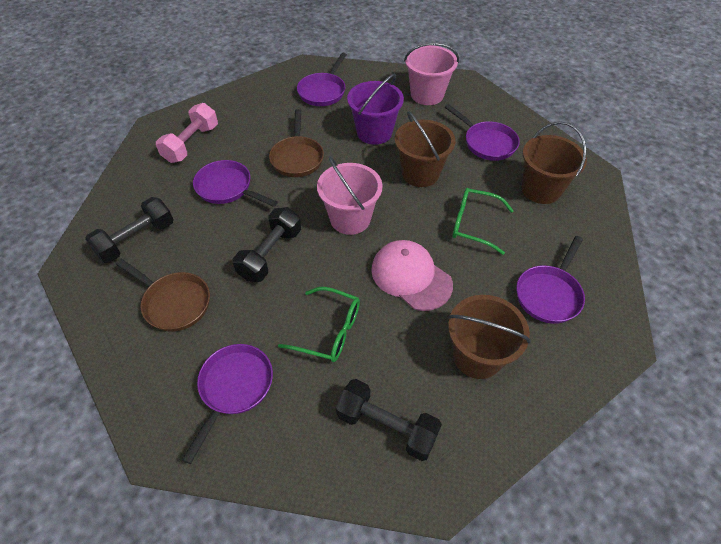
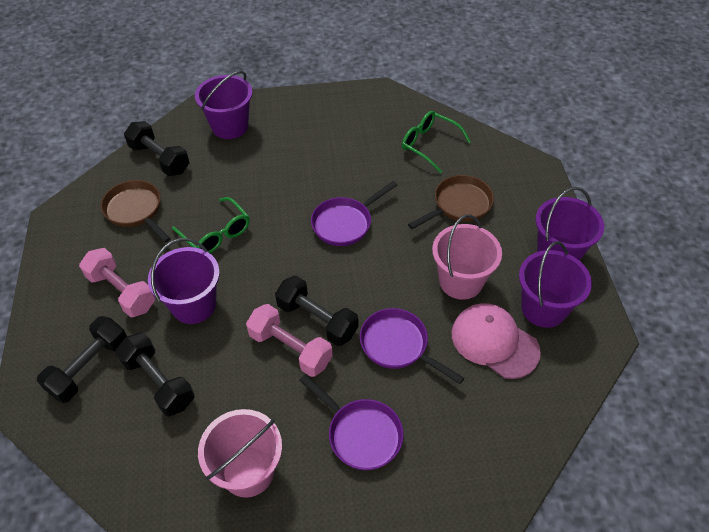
black dumbbell: 3 -> 4
brown bucket: 3 -> 0
pink dumbbell: 1 -> 2
purple bucket: 1 -> 4
purple pan: 5 -> 3

